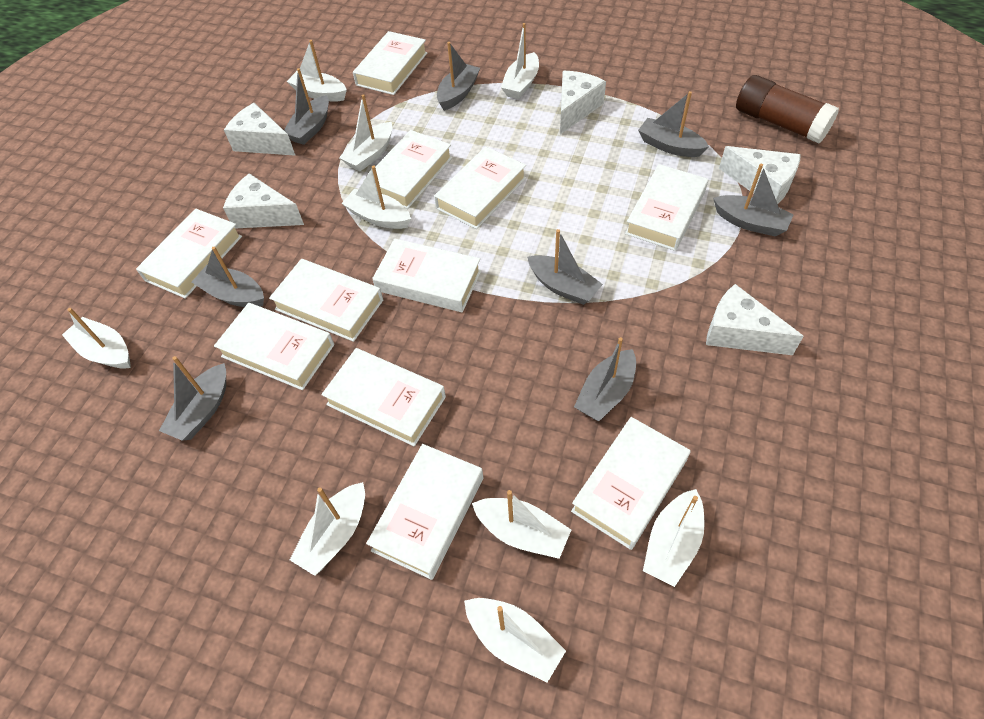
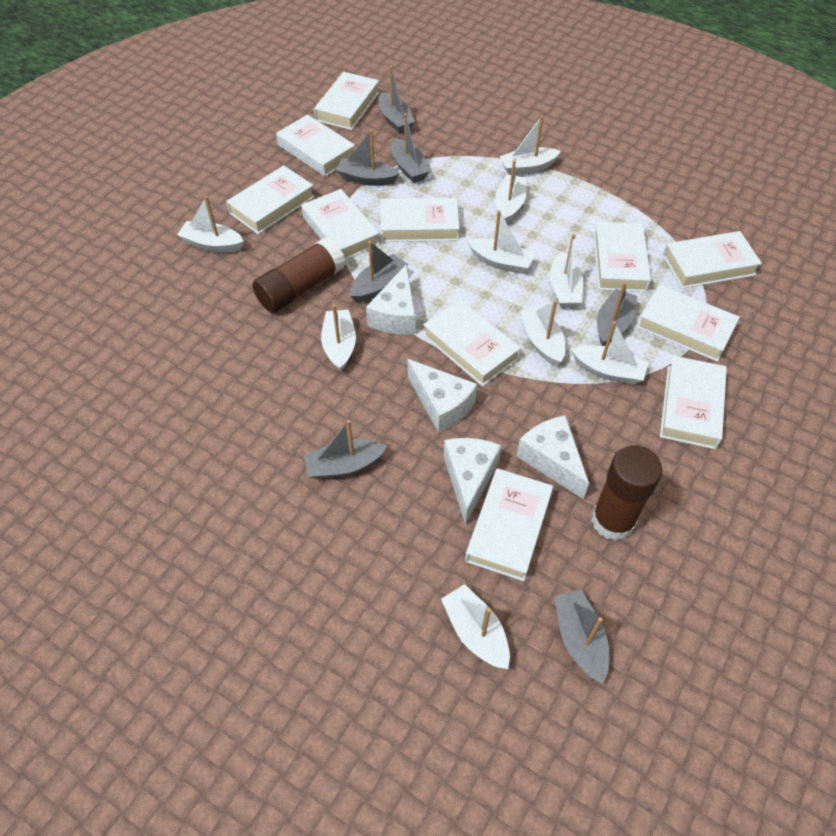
brown glue stick: 1 -> 2
grey boat: 8 -> 7
white cheese: 5 -> 4

